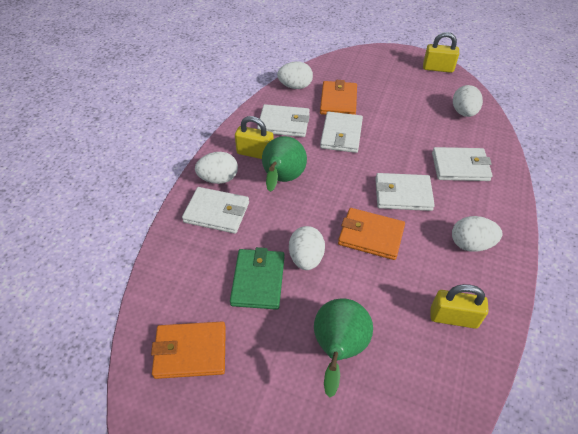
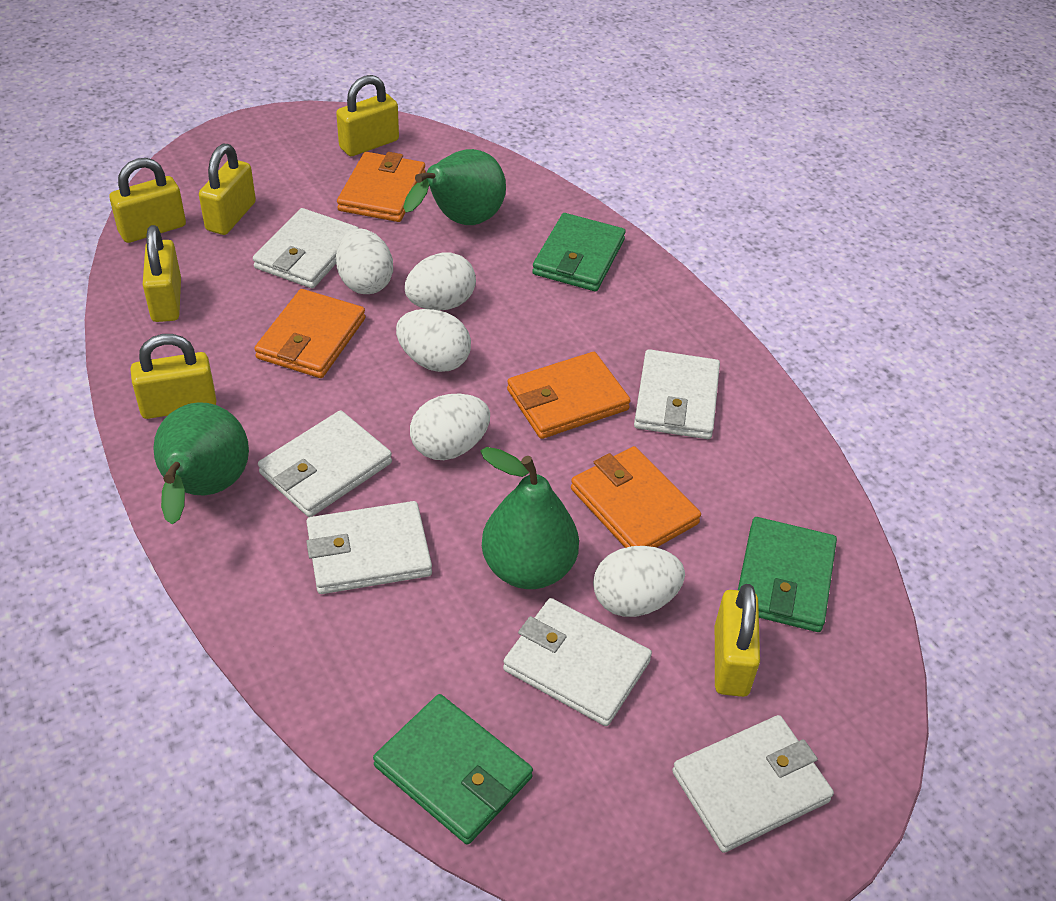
green pear: 2 -> 3
green wallet: 1 -> 3
orange wallet: 3 -> 4
white wallet: 5 -> 6
yellow padlock: 3 -> 6

